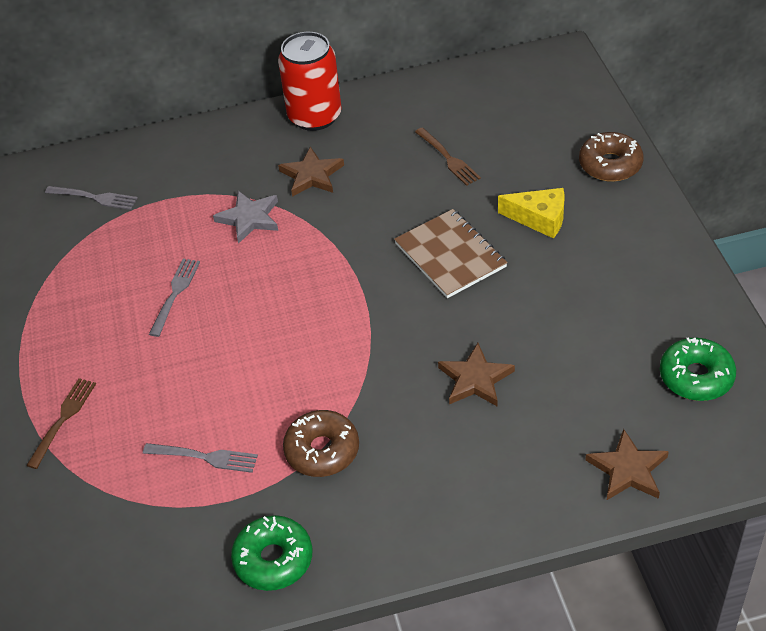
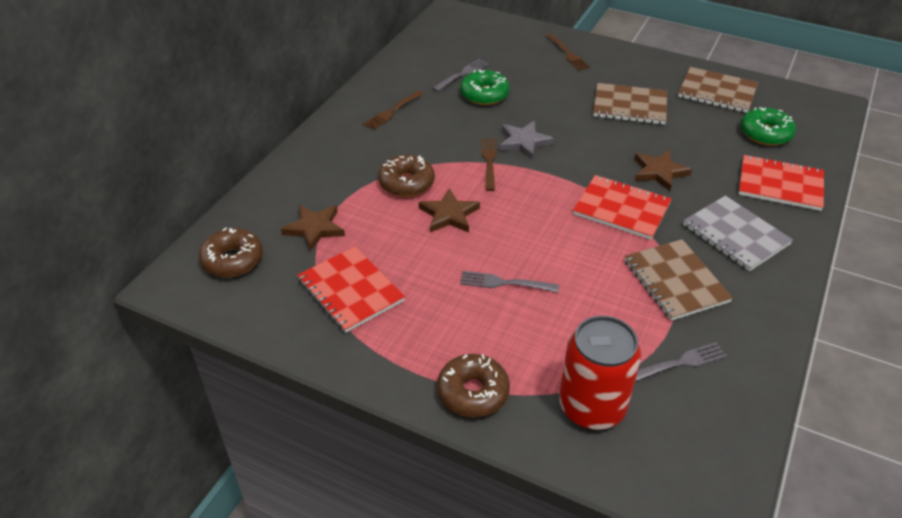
brown donut: 2 -> 3
brown fork: 2 -> 3
brown notebook: 1 -> 3
grey notebook: 0 -> 1
red notebook: 0 -> 3
yellow cheese: 1 -> 0

